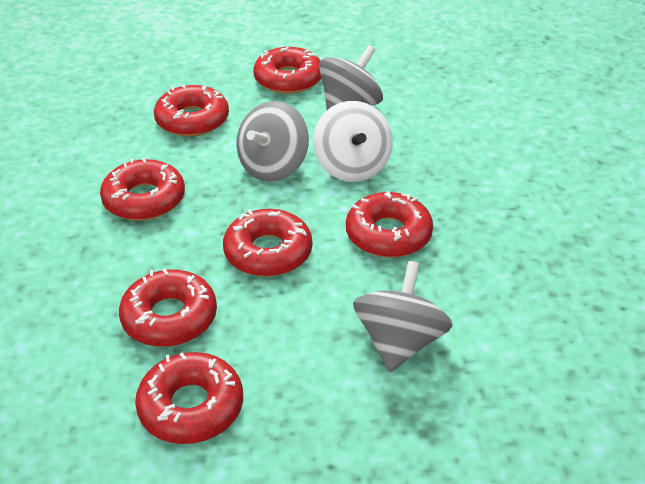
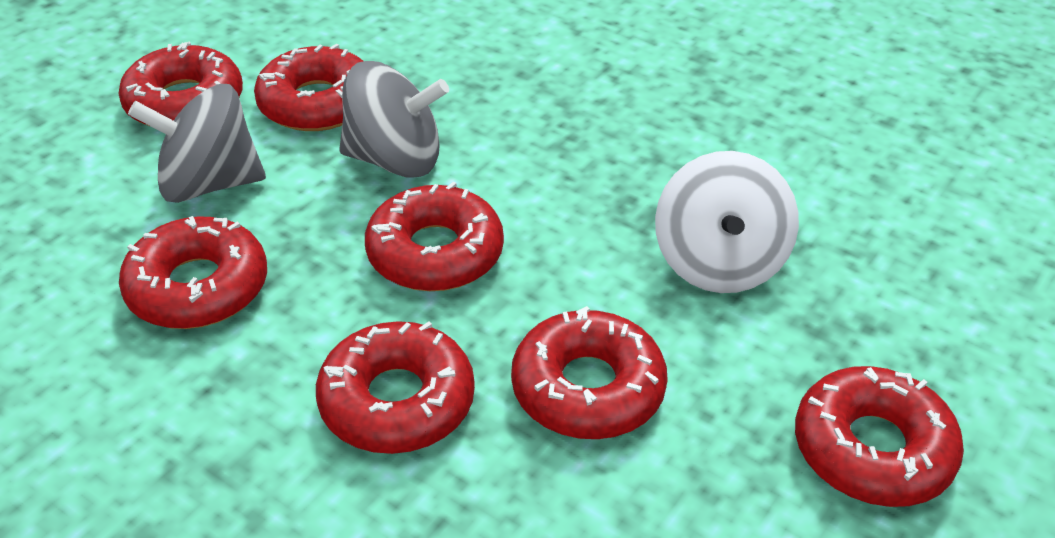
grey spinning top: 3 -> 2

